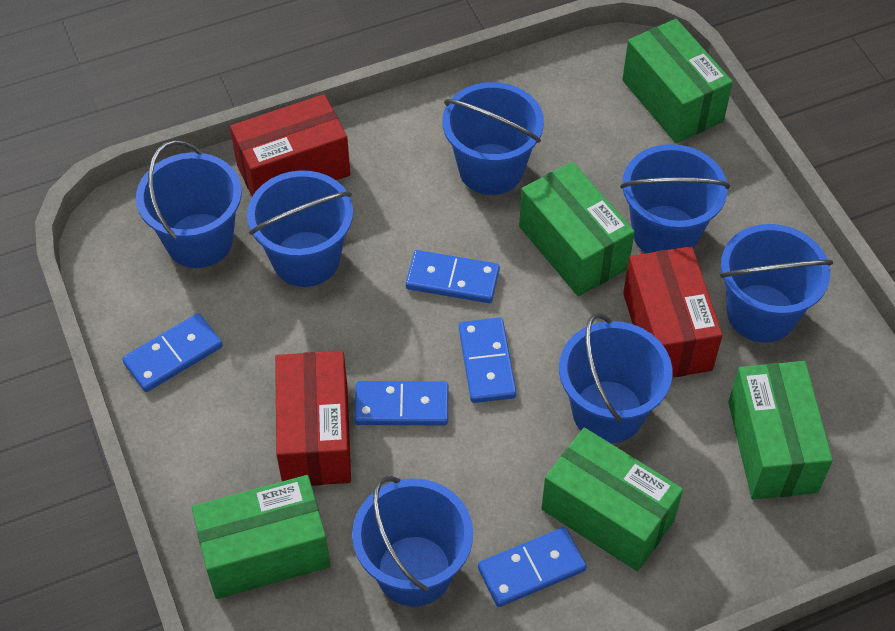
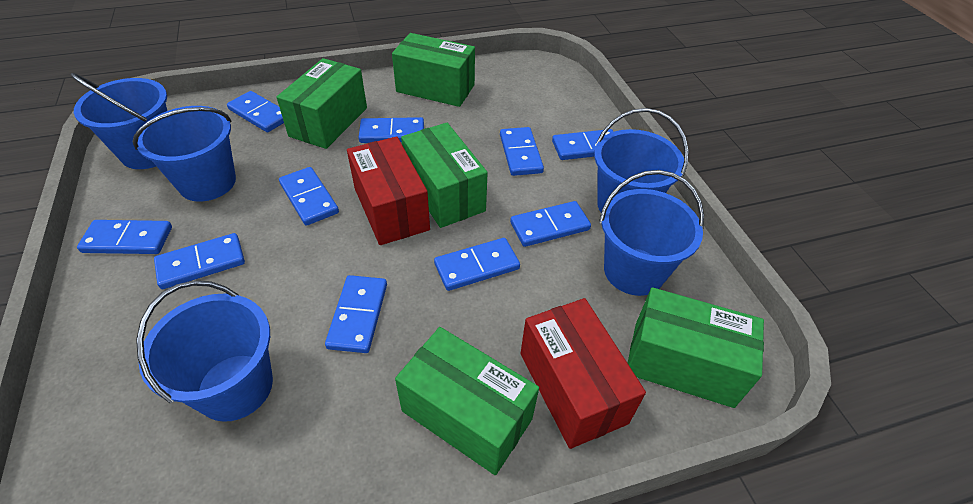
blue bucket: 7 -> 5
blue domino: 5 -> 10
red box: 3 -> 2

